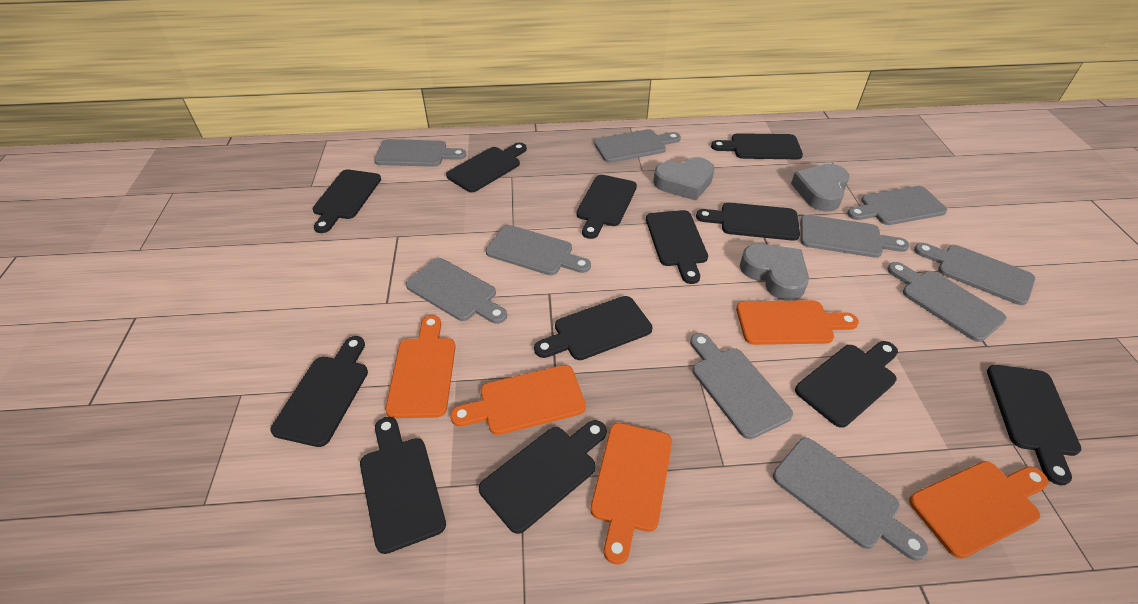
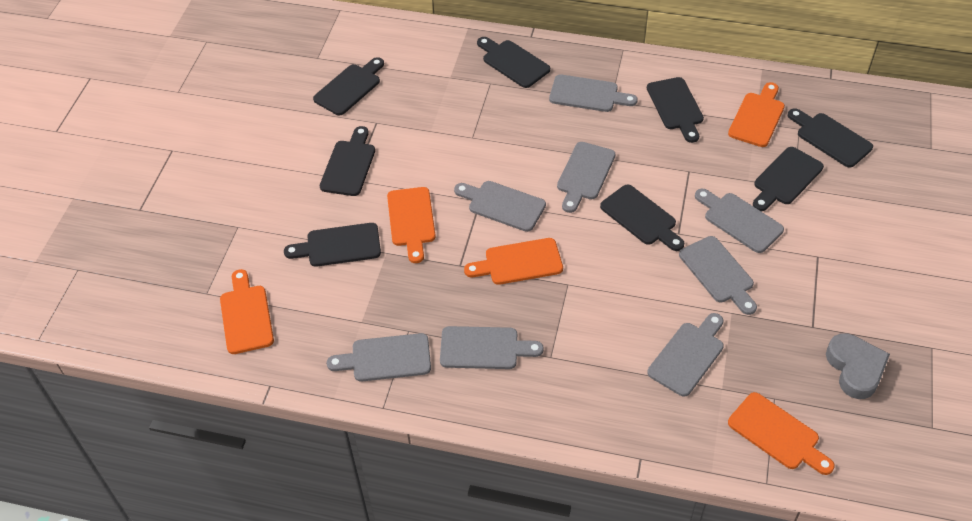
black cutting board: 12 -> 8
grey cutting board: 10 -> 8
grey heart: 3 -> 1

